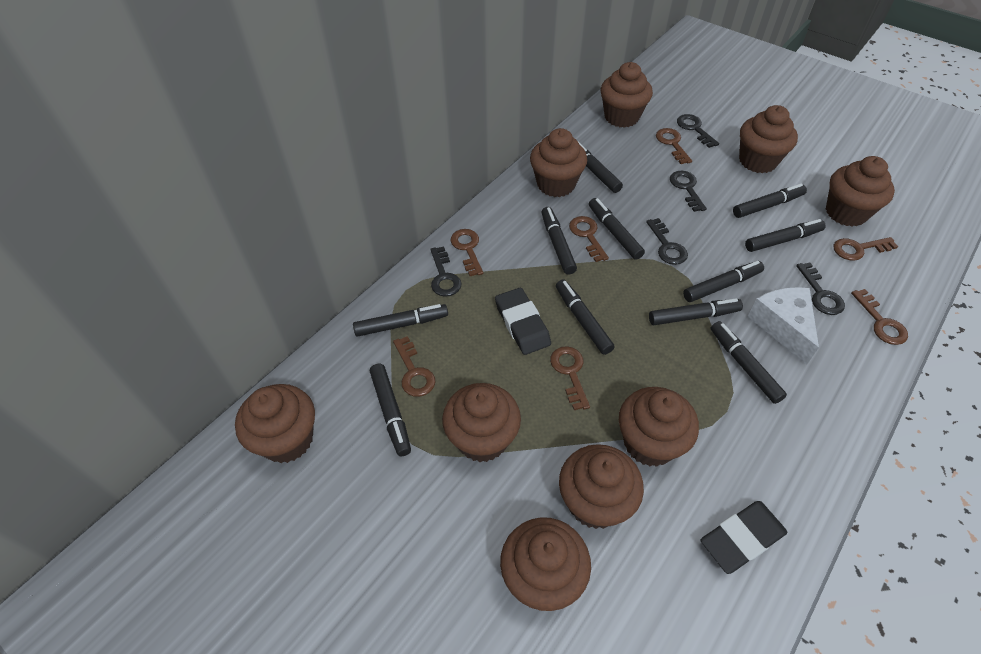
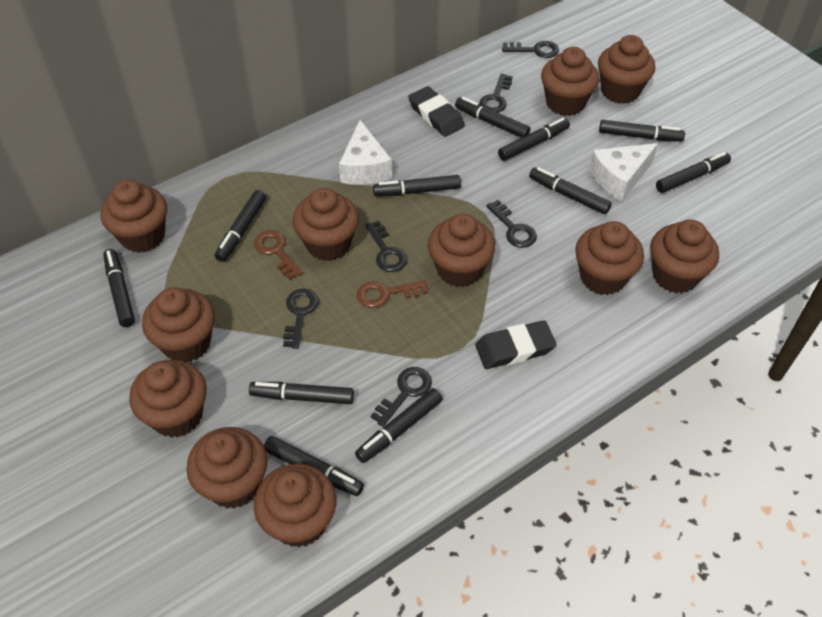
black key: 5 -> 6
brown cupcake: 9 -> 11
brown key: 7 -> 2
white cheese: 1 -> 2

